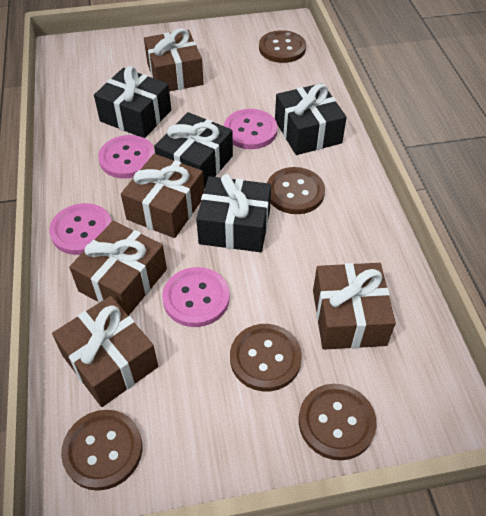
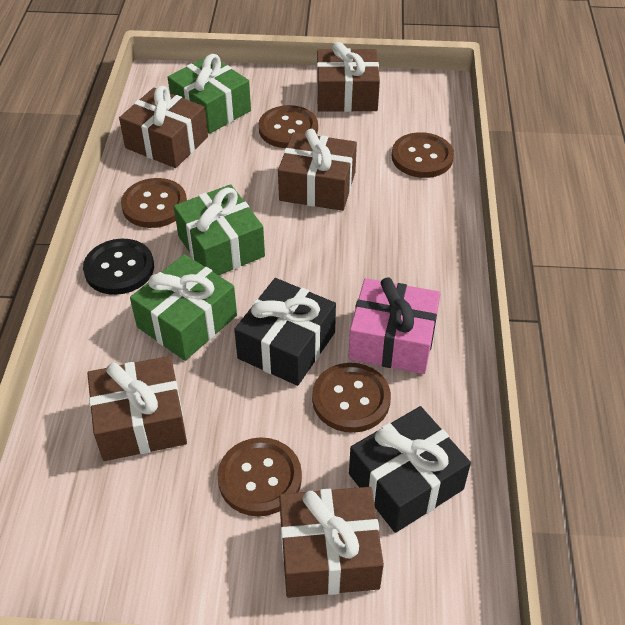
black button: 0 -> 1
black gift: 4 -> 2
green gift: 0 -> 3
pink button: 4 -> 0
pink gift: 0 -> 1

